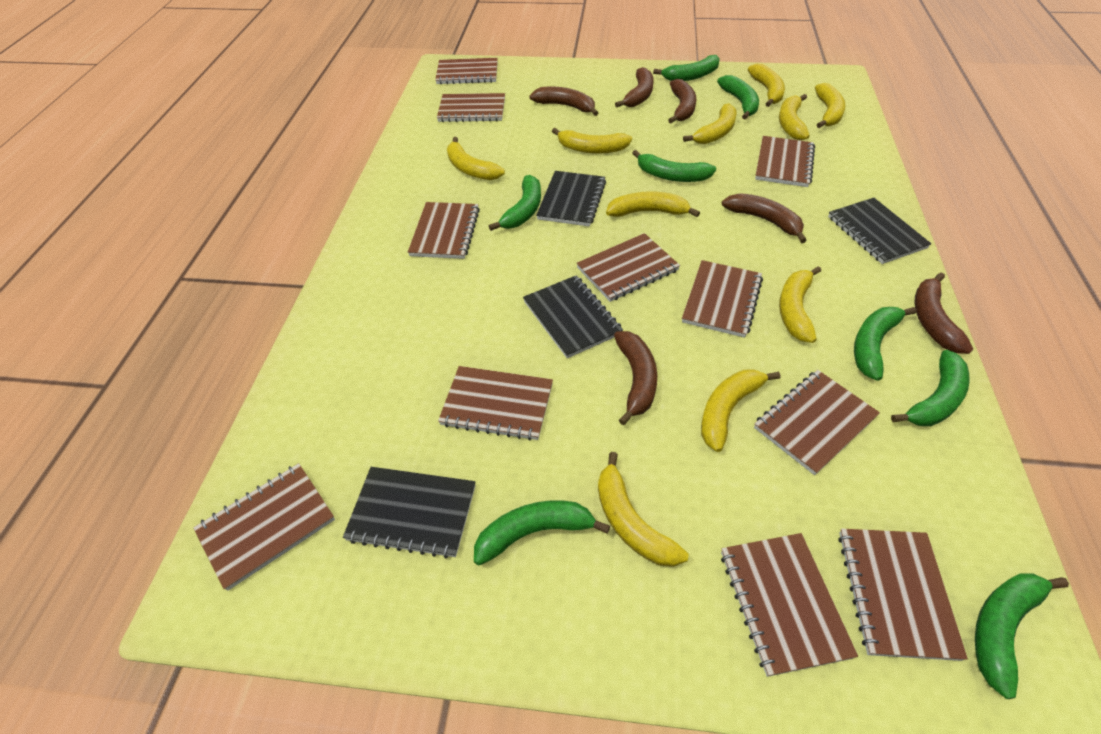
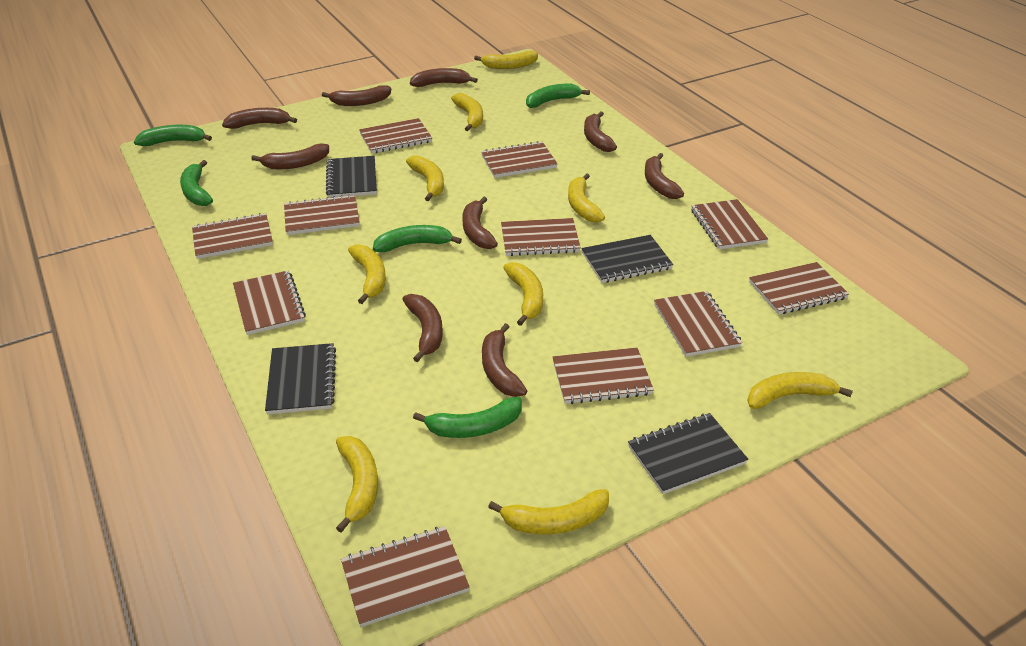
brown banana: 6 -> 9
green banana: 8 -> 5
yellow banana: 10 -> 9

